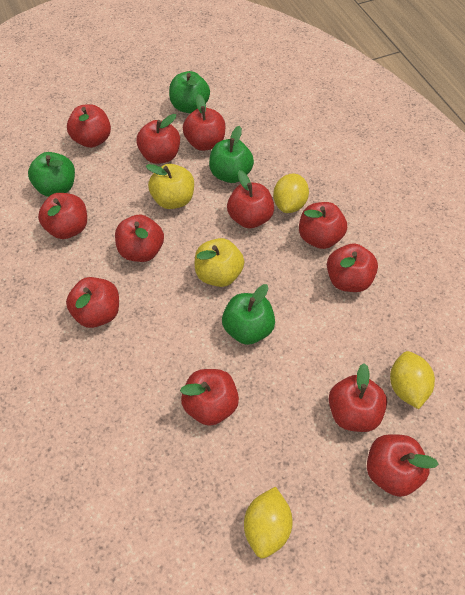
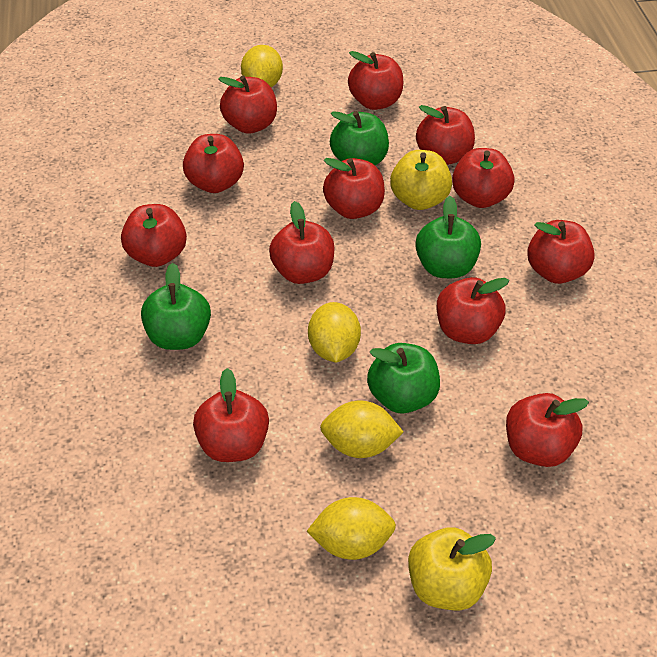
yellow lemon: 3 -> 4

